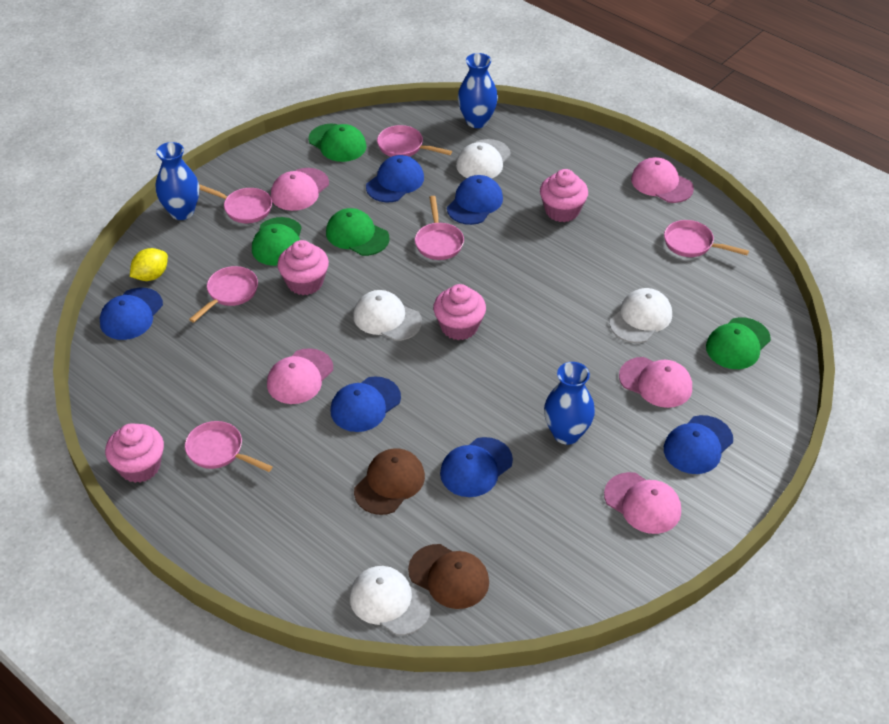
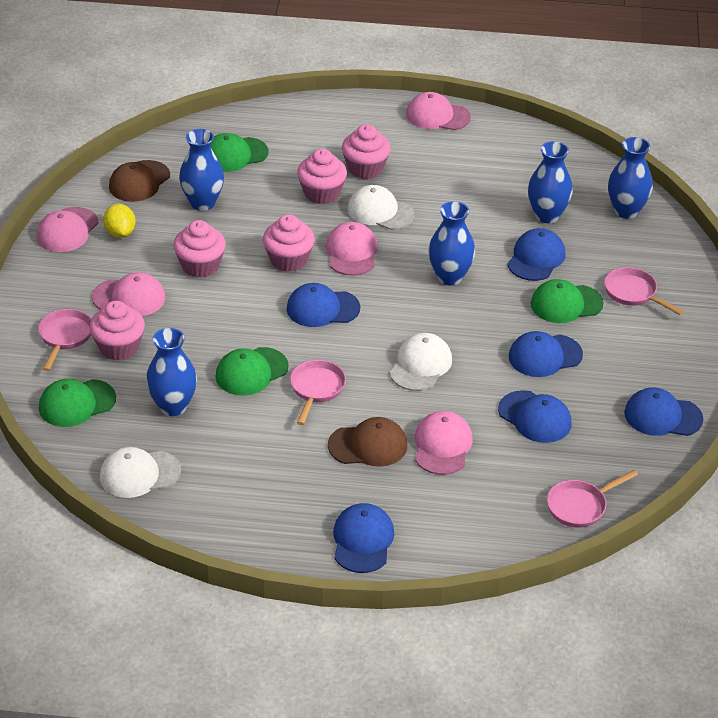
blue vase: 3 -> 5
pink cupcake: 4 -> 5
pink pan: 6 -> 4
white cap: 4 -> 3

